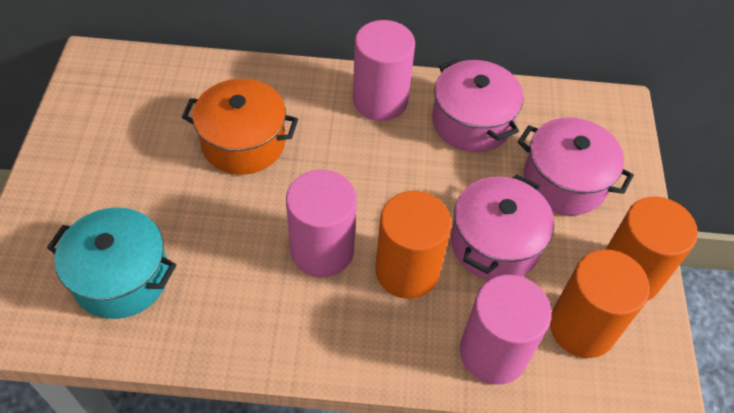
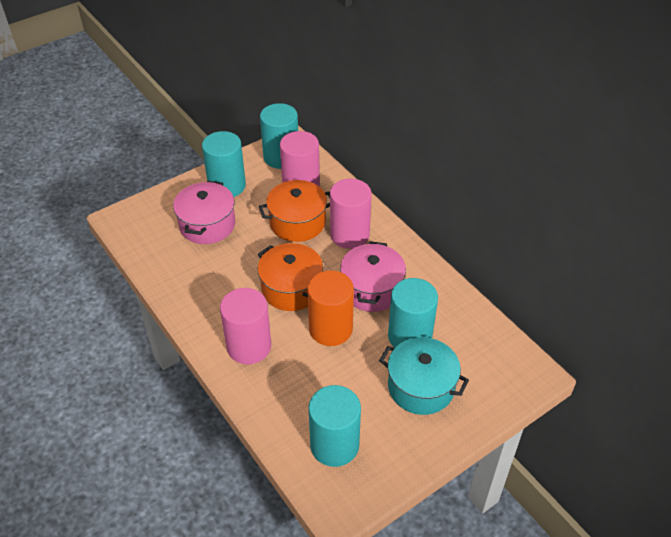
orange cylinder: 3 -> 1
orange pot: 1 -> 2
pink pot: 3 -> 2
turquoise cylinder: 0 -> 4

